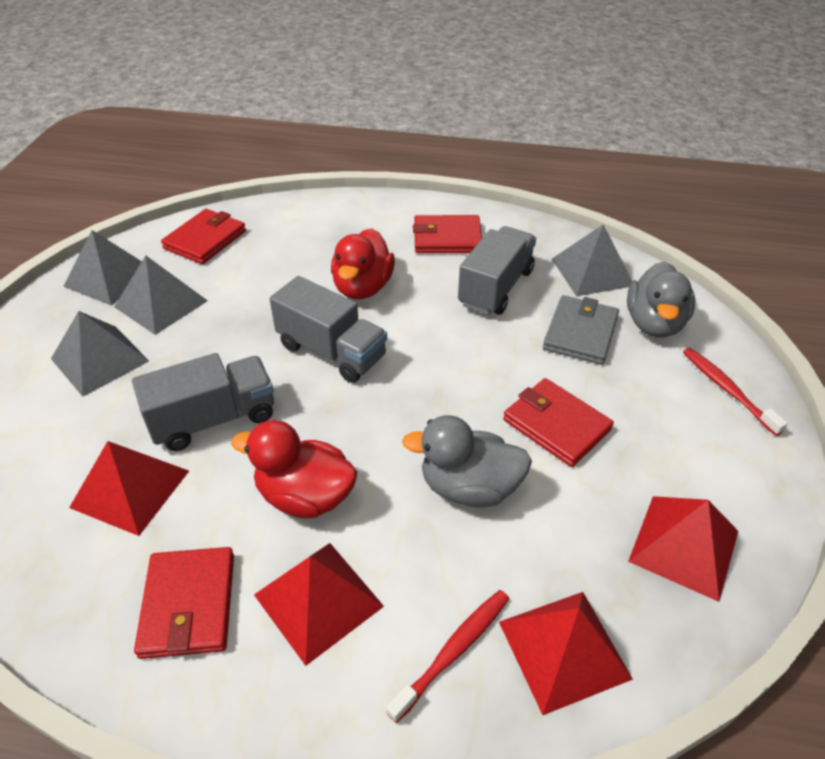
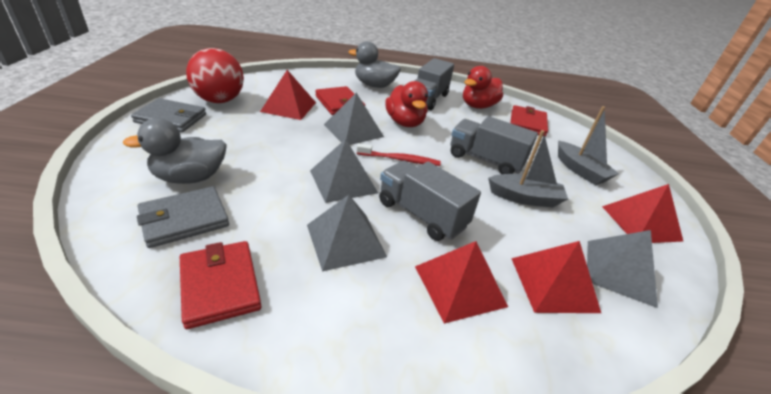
grey boat: 0 -> 2
grey wallet: 1 -> 2
red ball: 0 -> 1
red toothbrush: 2 -> 1
red wallet: 4 -> 3

